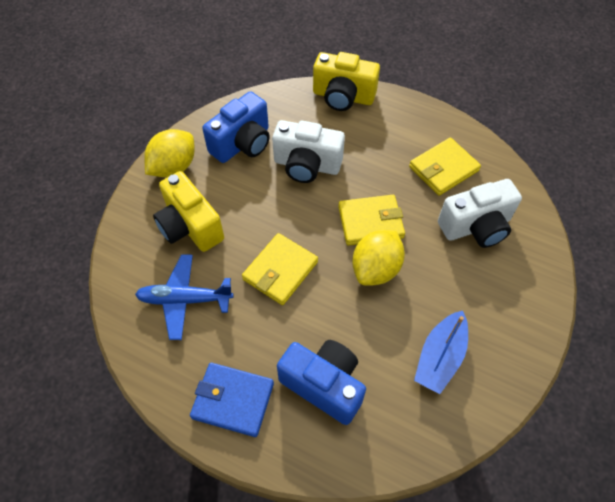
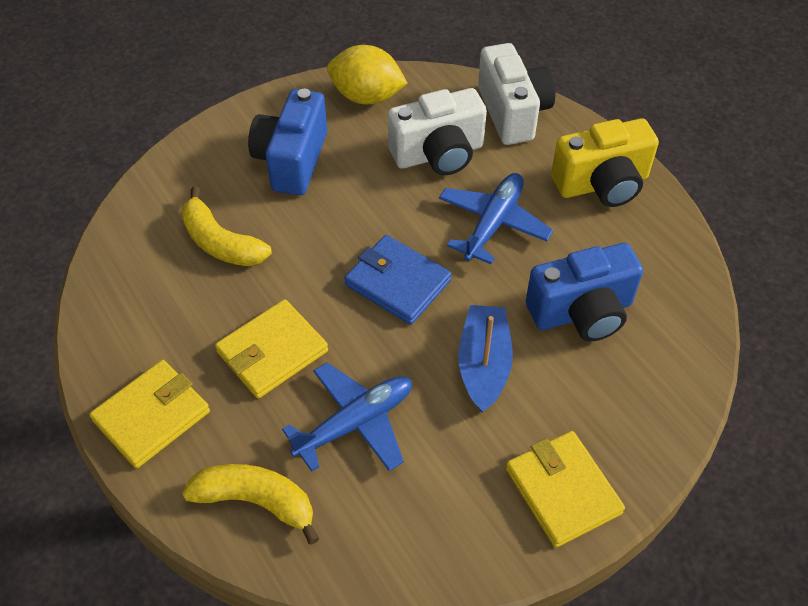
blue plane: 1 -> 2
yellow banana: 0 -> 2
yellow camera: 2 -> 1
yellow lemon: 2 -> 1

